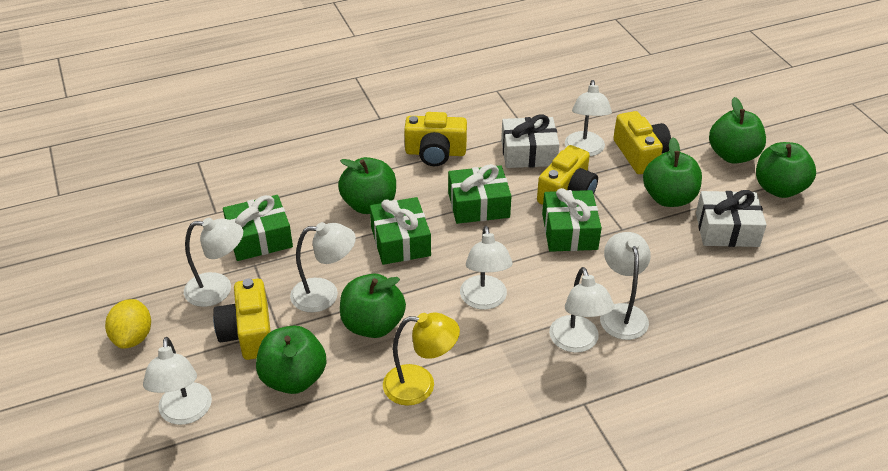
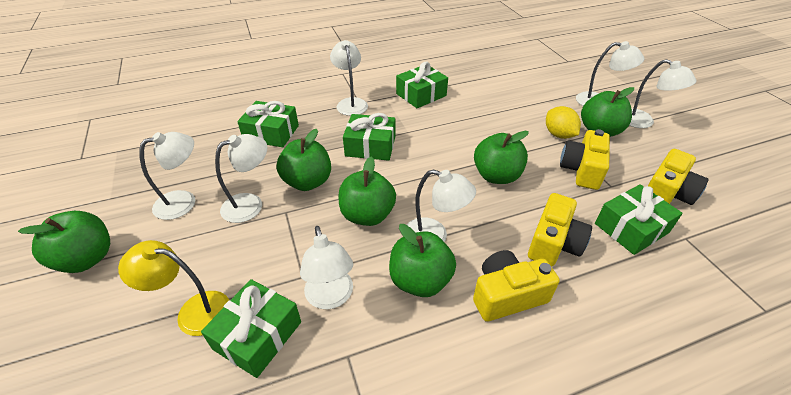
green gift: 4 -> 5
white gift: 2 -> 0

